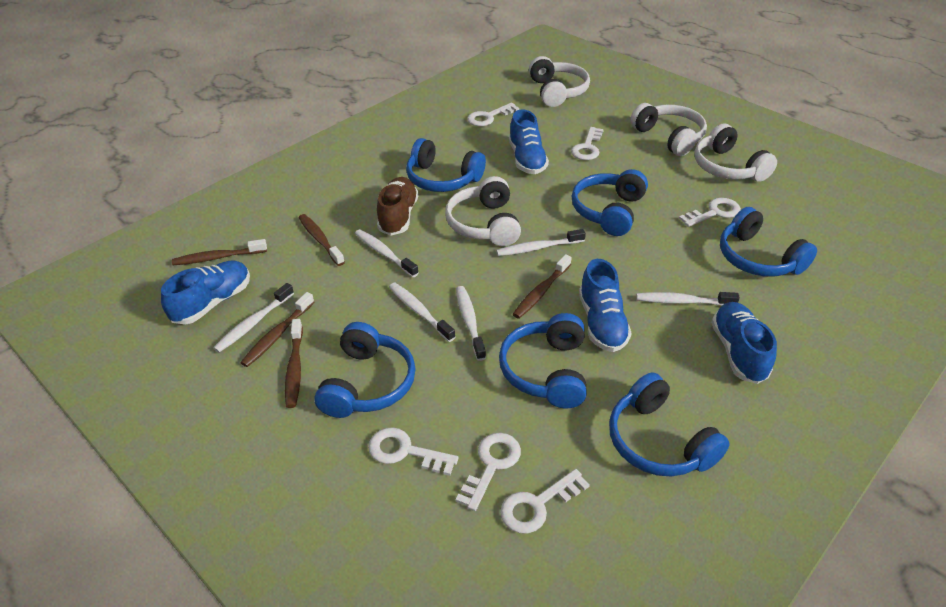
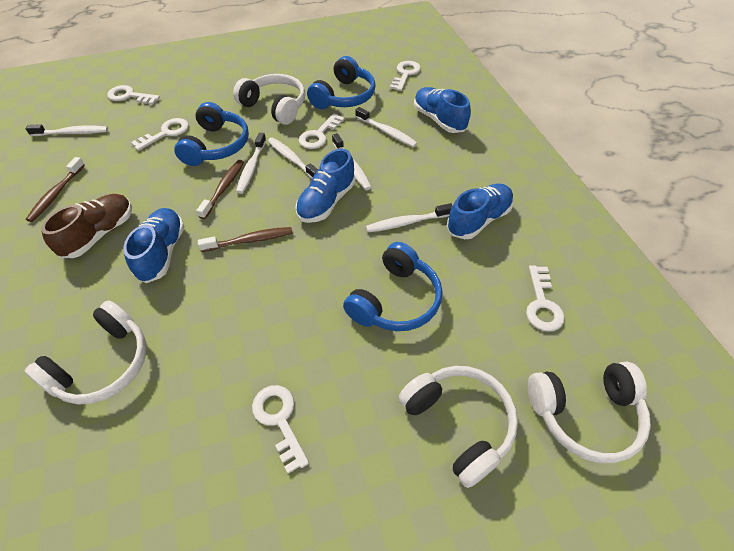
blue headphones: 6 -> 3
brown toothbrush: 5 -> 3

